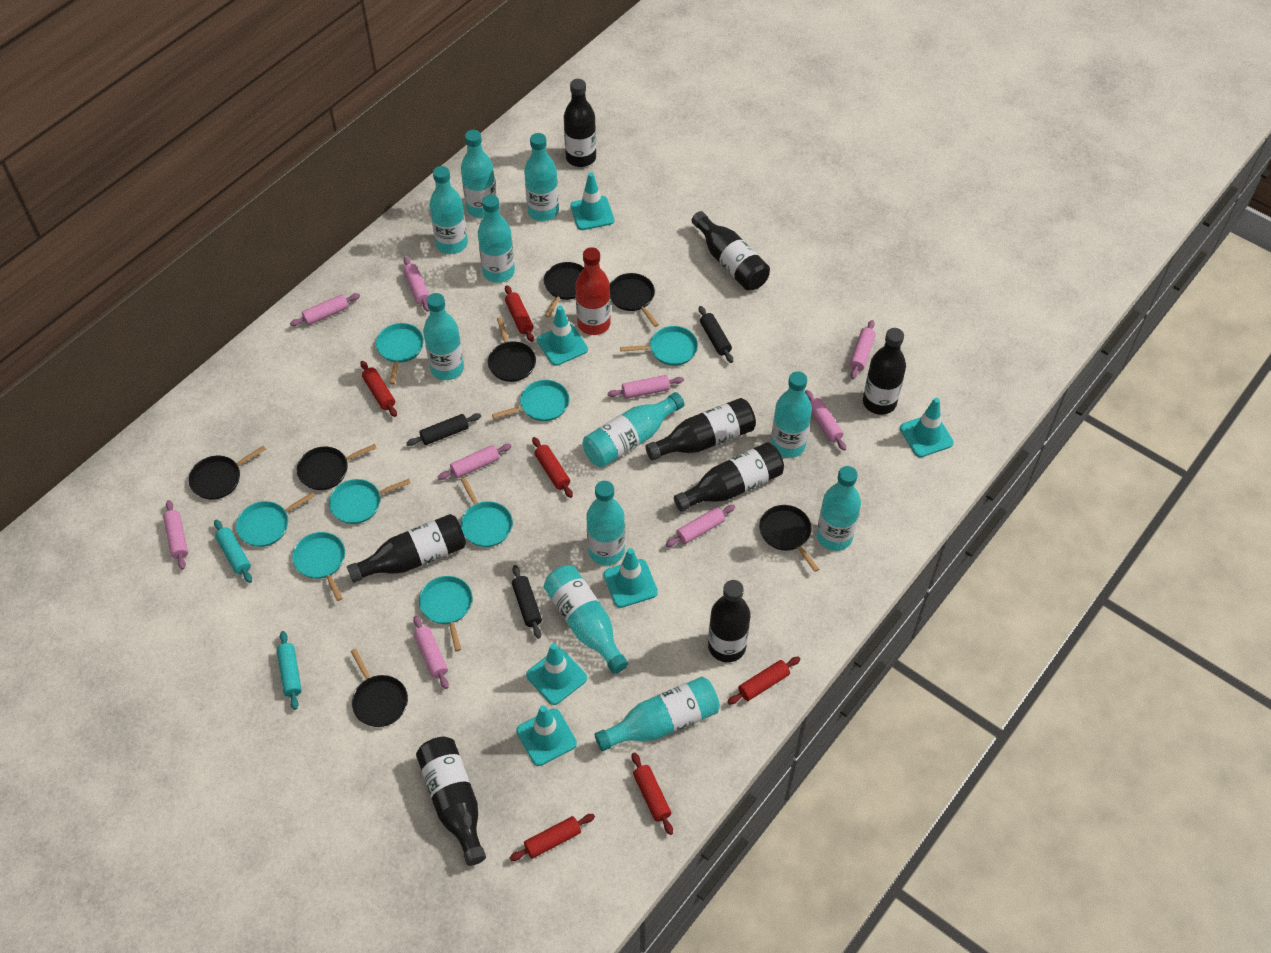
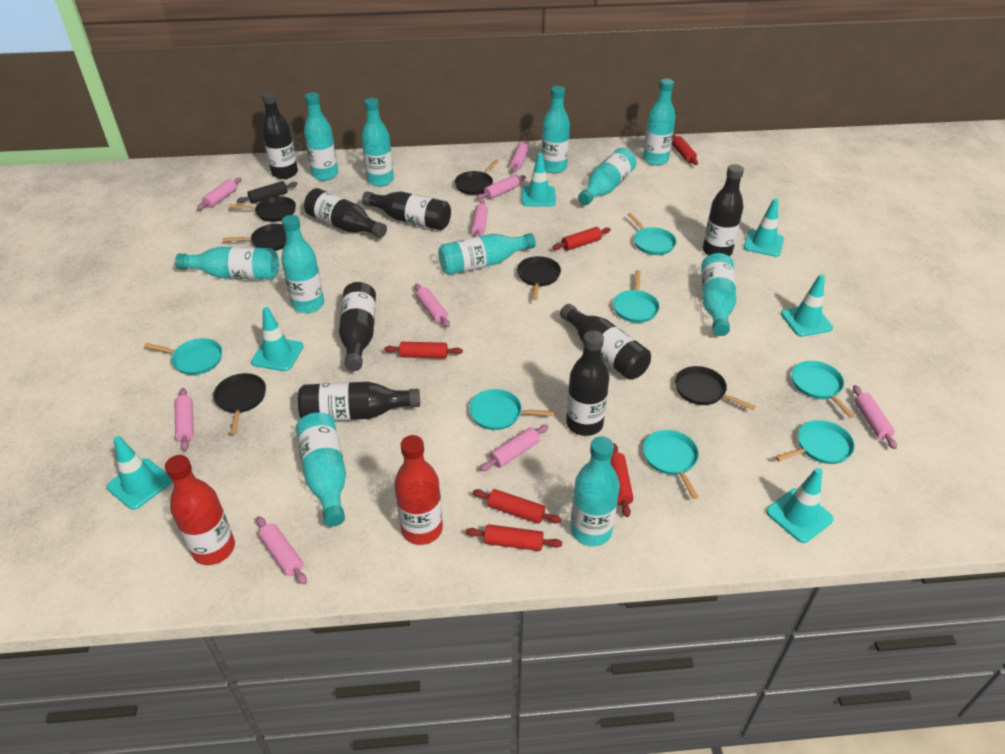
black pan: 7 -> 6
black rolling pin: 3 -> 1
red bottle: 1 -> 2
turquoise pan: 8 -> 7
turquoise rolling pin: 2 -> 0

